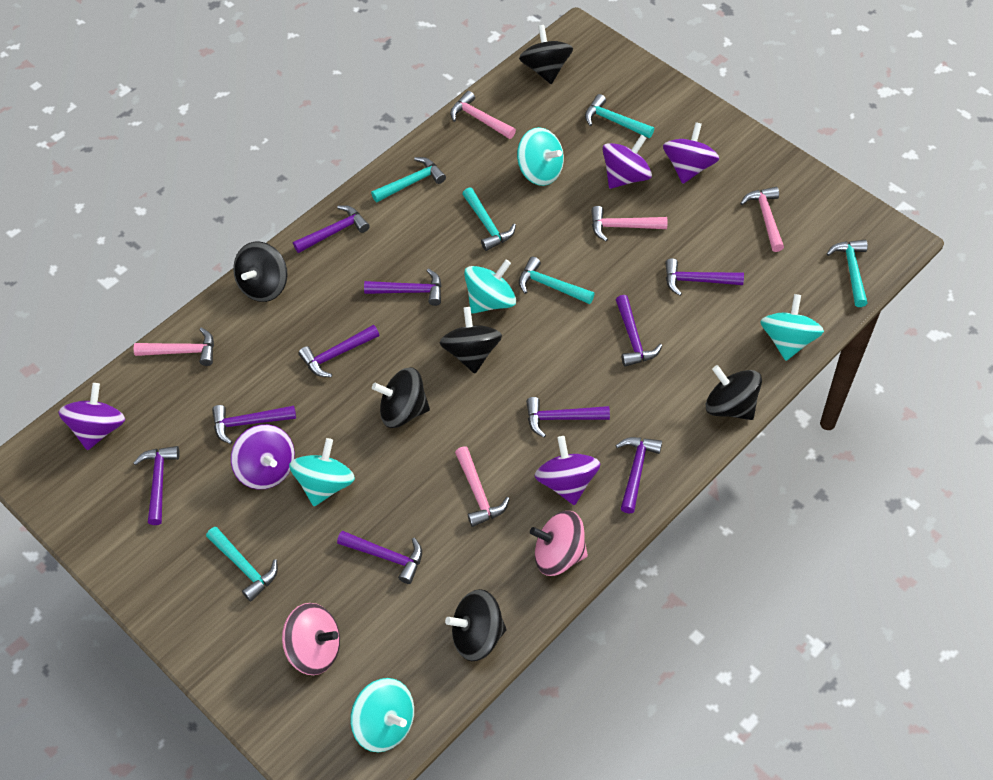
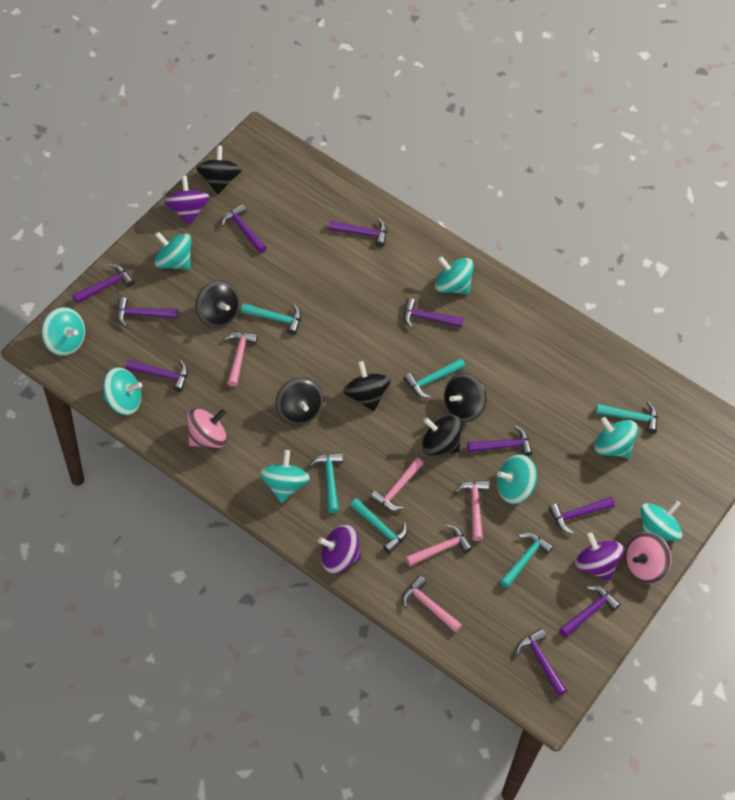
purple spinning top: 5 -> 3
turquoise spinning top: 5 -> 8

